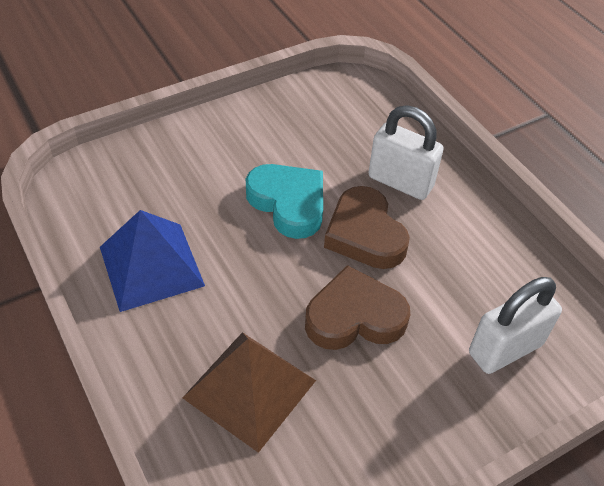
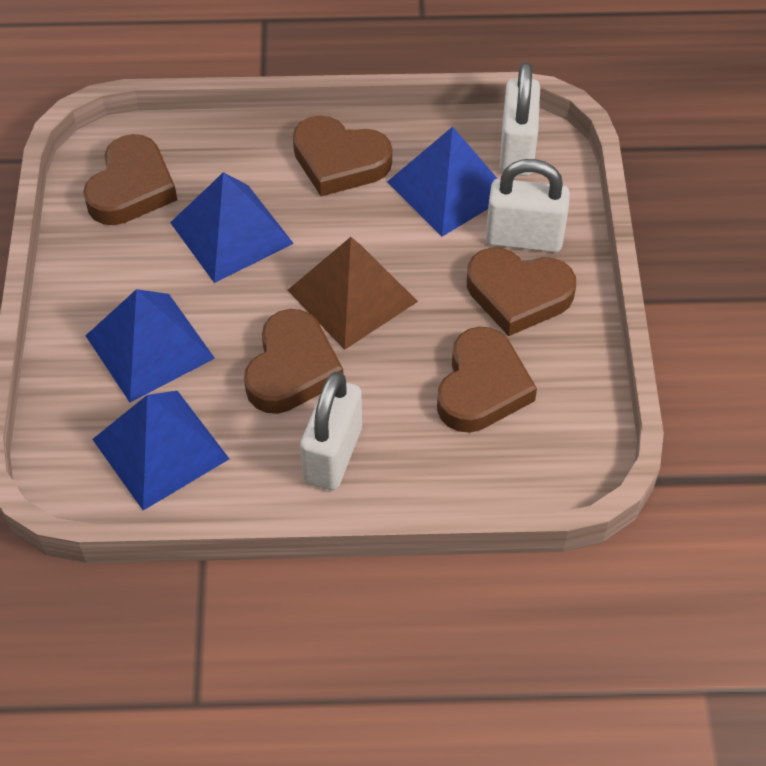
blue pyramid: 1 -> 4
brown heart: 2 -> 5
turquoise heart: 1 -> 0
white padlock: 2 -> 3

